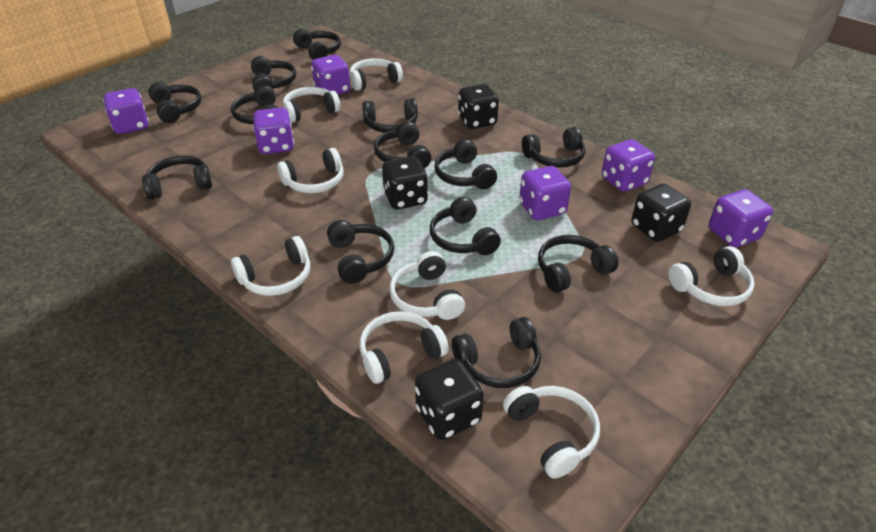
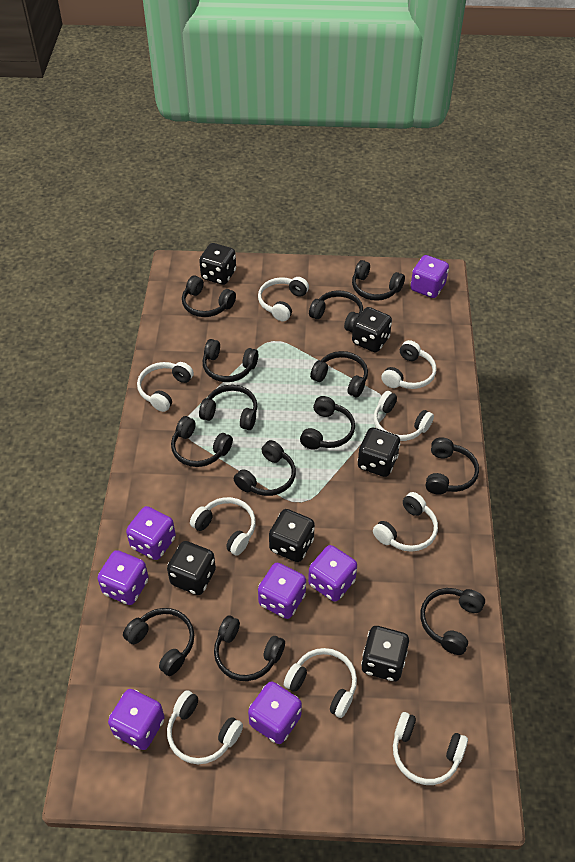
black dice: 4 -> 6
purple dice: 6 -> 7
white headphones: 8 -> 9

